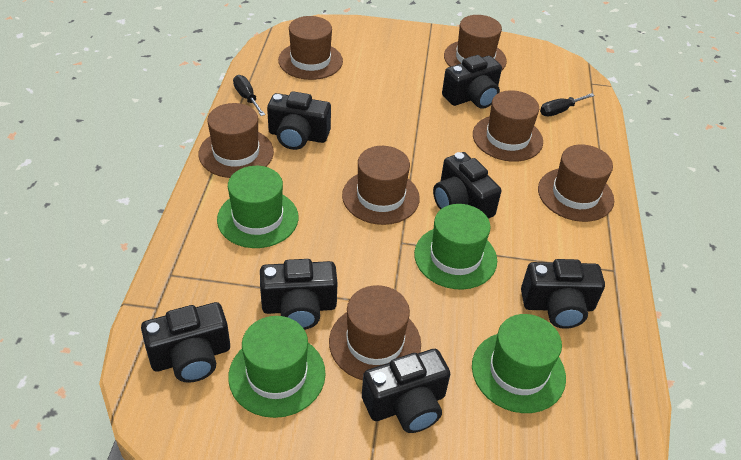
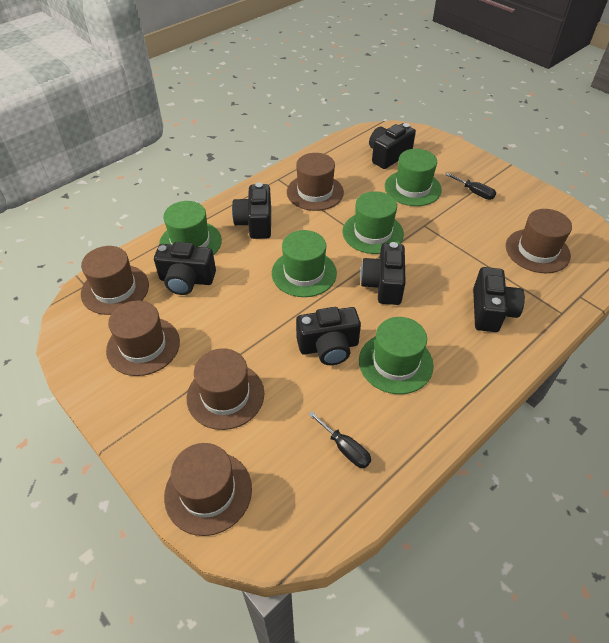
black camera: 7 -> 6
brown hat: 7 -> 6
green hat: 4 -> 5

